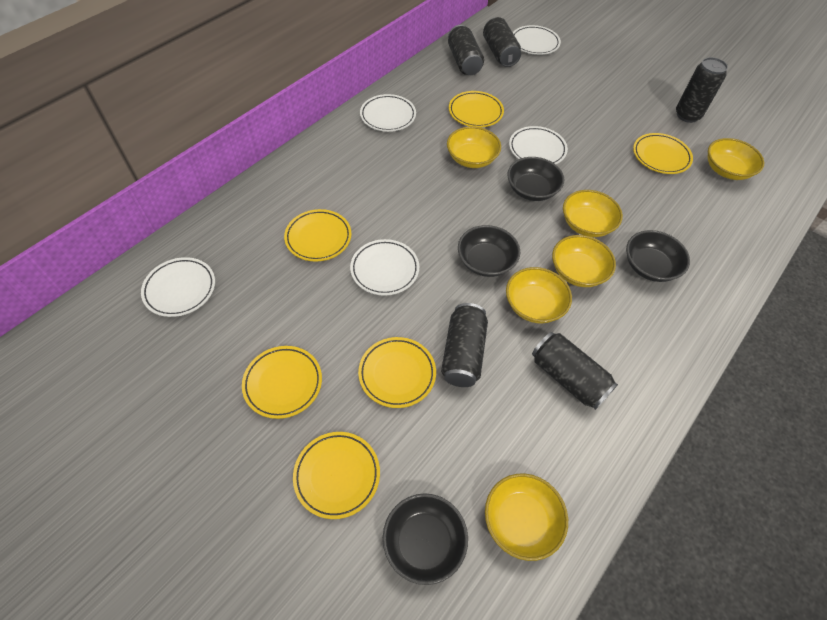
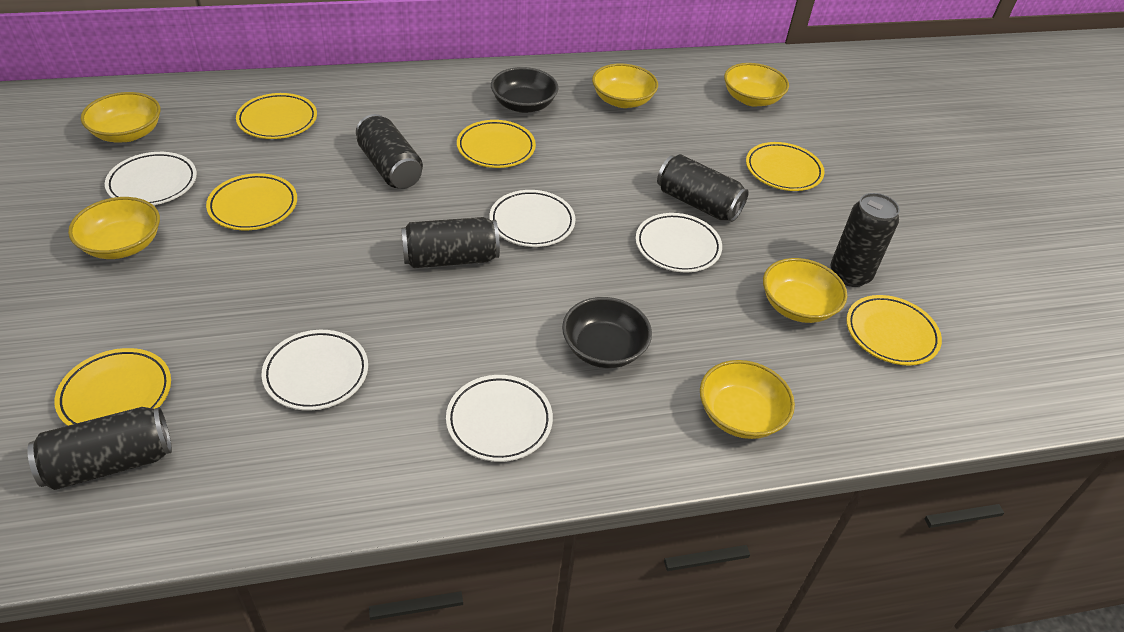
black bowl: 4 -> 2

